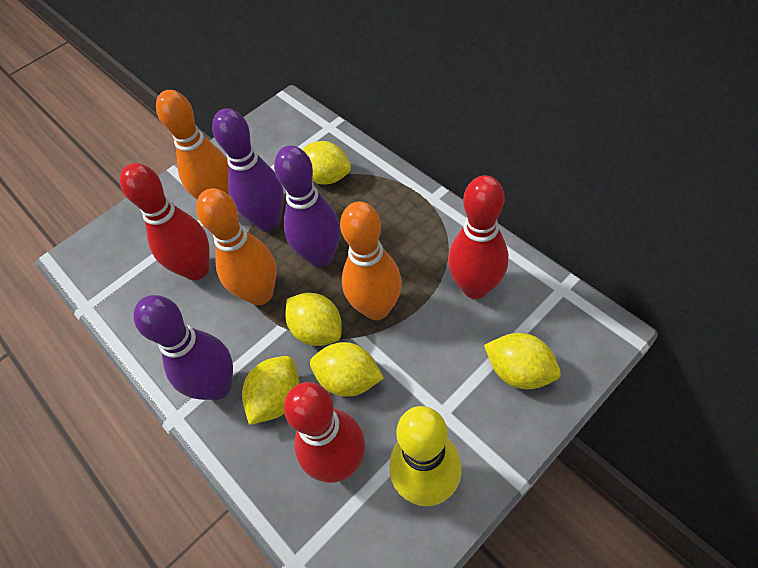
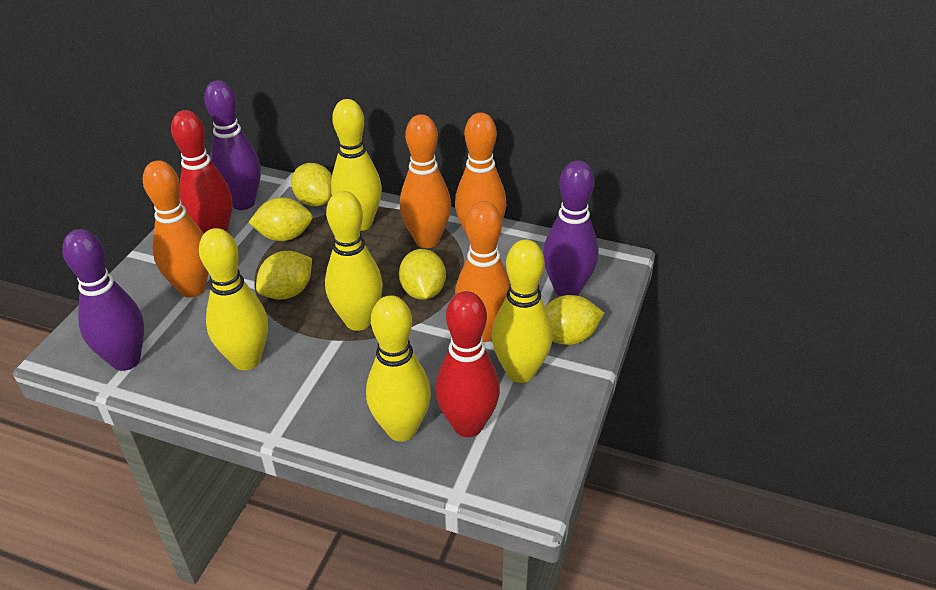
orange bowling pin: 3 -> 4
red bowling pin: 3 -> 2
yellow bowling pin: 1 -> 5

